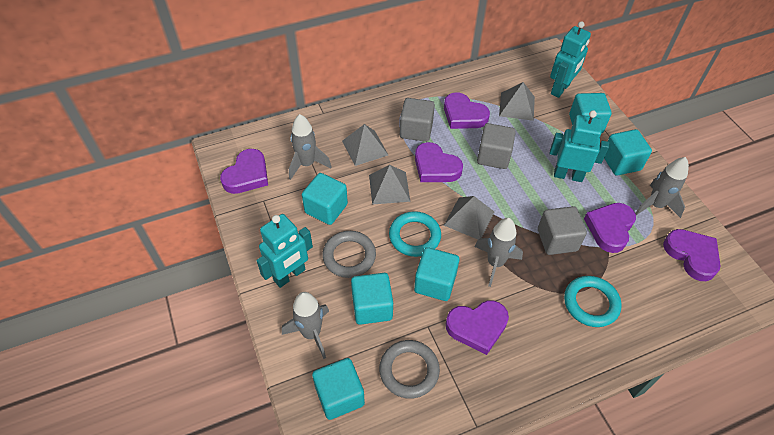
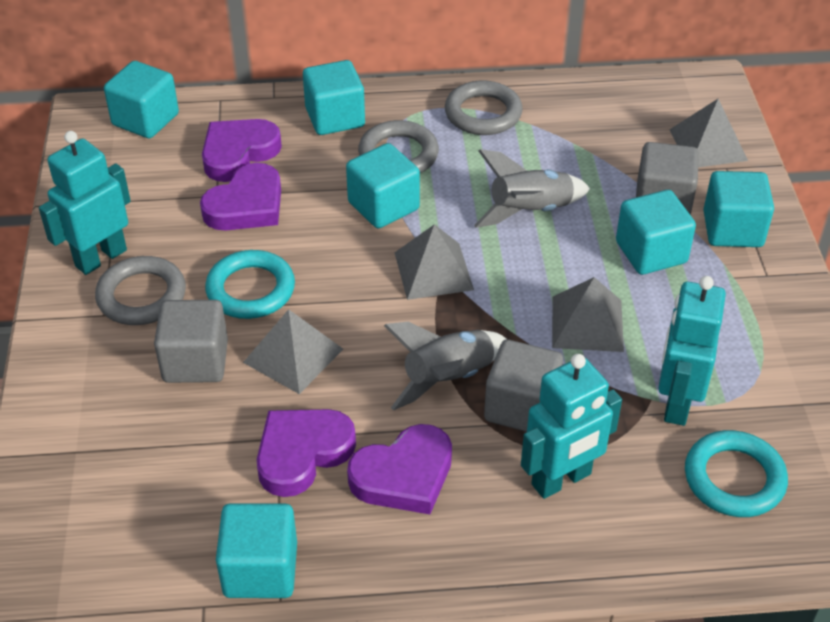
grey ring: 2 -> 3
grey rocket: 4 -> 2
purple heart: 6 -> 4

